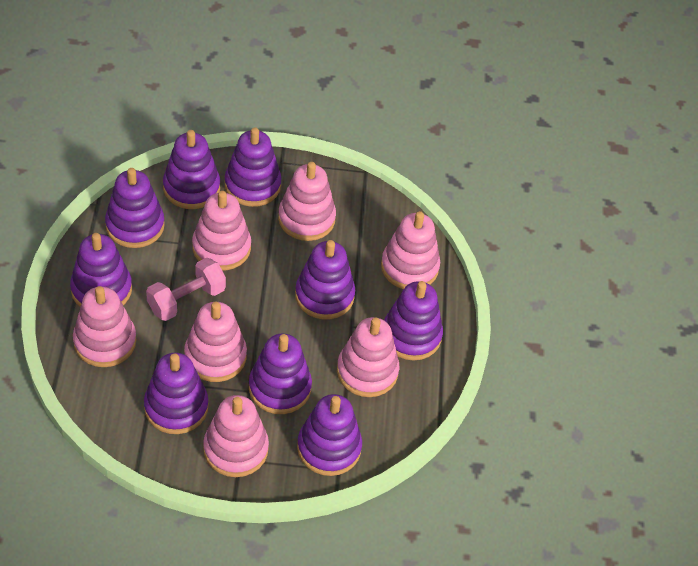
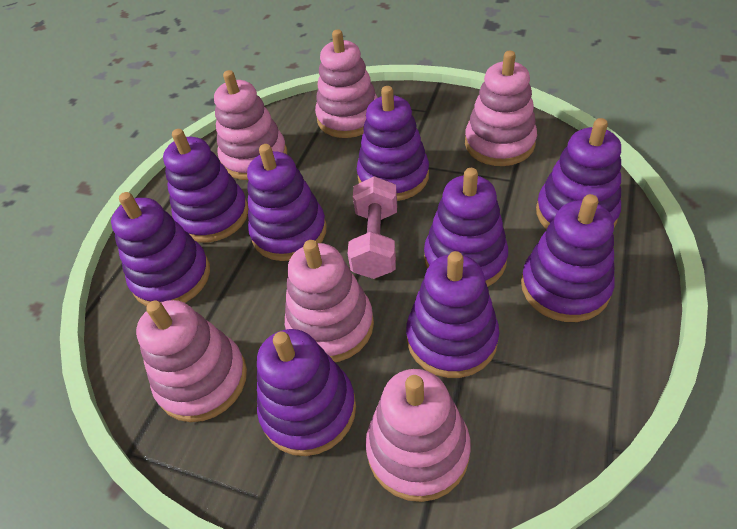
pink stacking toy: 7 -> 6

